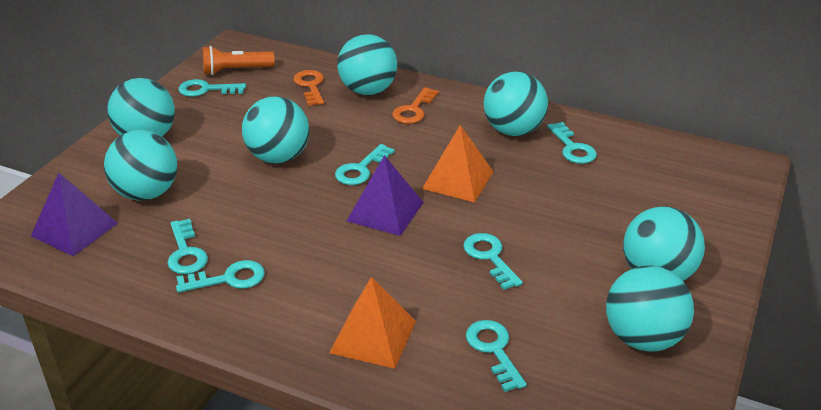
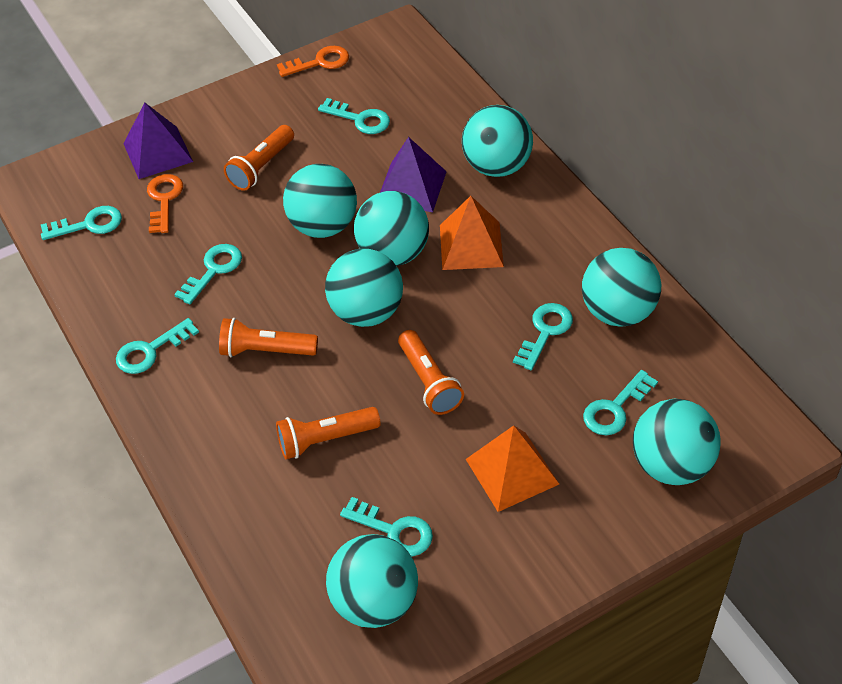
orange flashlight: 1 -> 4

